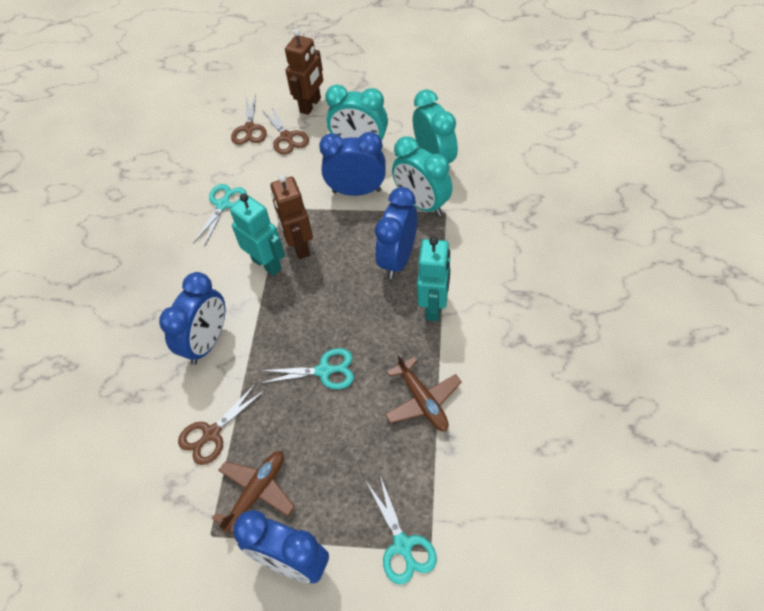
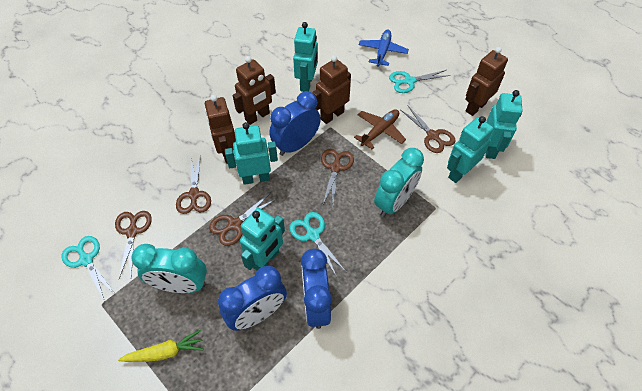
blue clock: 4 -> 3
blue plane: 0 -> 1
brown plane: 2 -> 1
brown robot: 2 -> 4
brown scissors: 3 -> 5
turquoise clock: 3 -> 2
turquoise robot: 2 -> 5
yellow carrot: 0 -> 1

